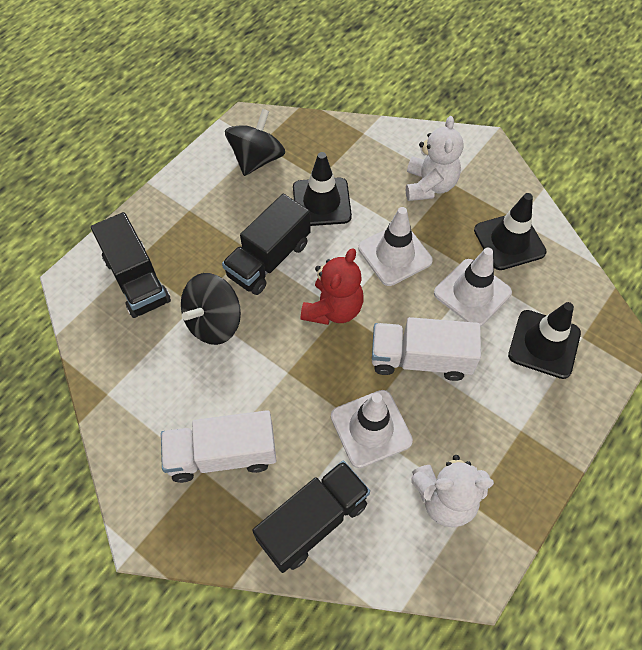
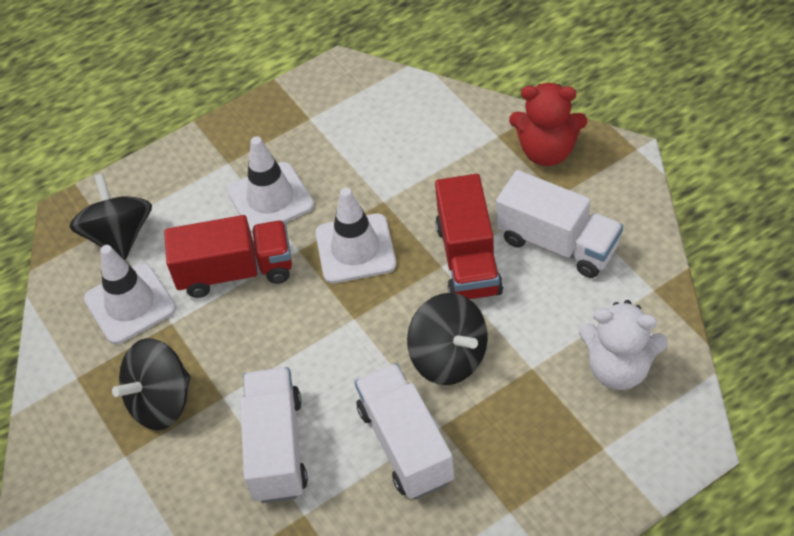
black spinning top: 2 -> 3
black traffic cone: 3 -> 0
black truck: 3 -> 0
red truck: 0 -> 2
white teddy bear: 2 -> 1
white truck: 2 -> 3

